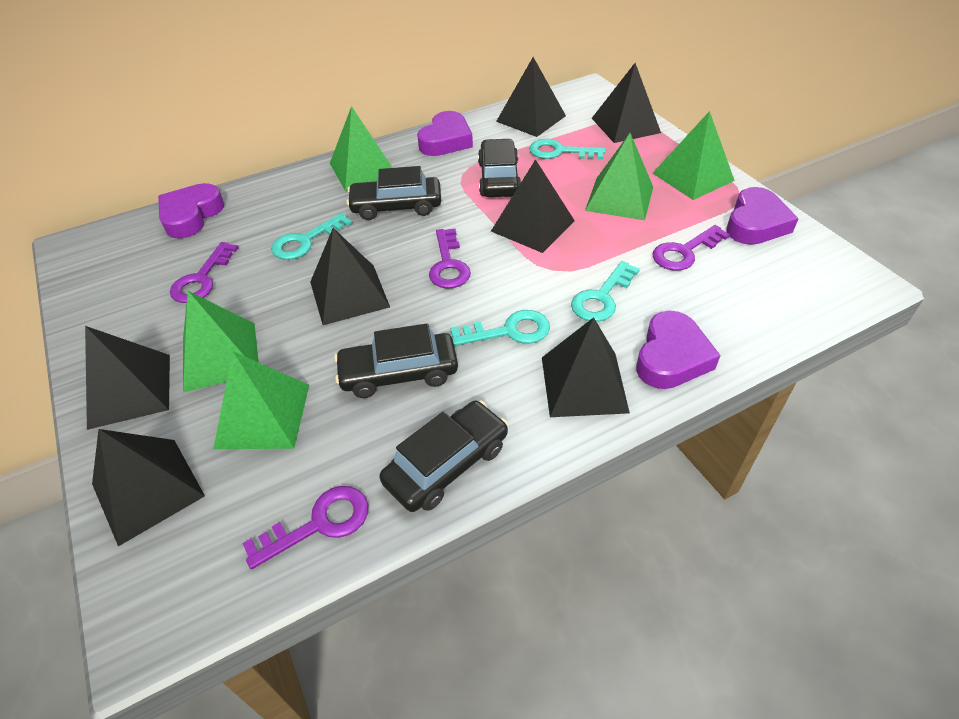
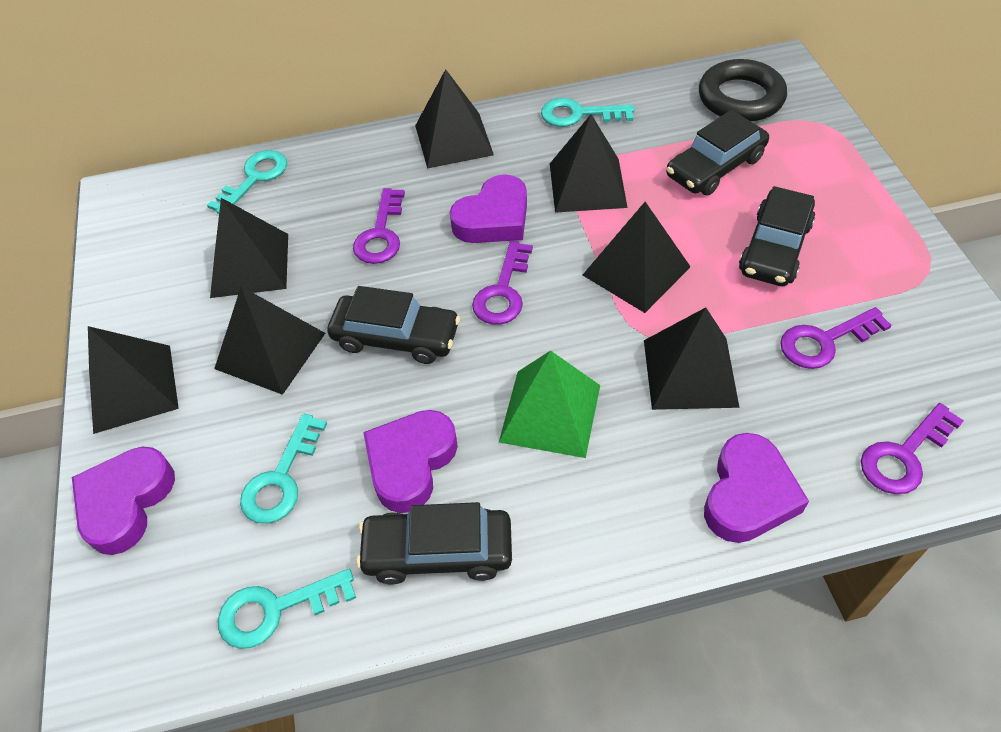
black ring: 0 -> 1
green pyramid: 5 -> 1

